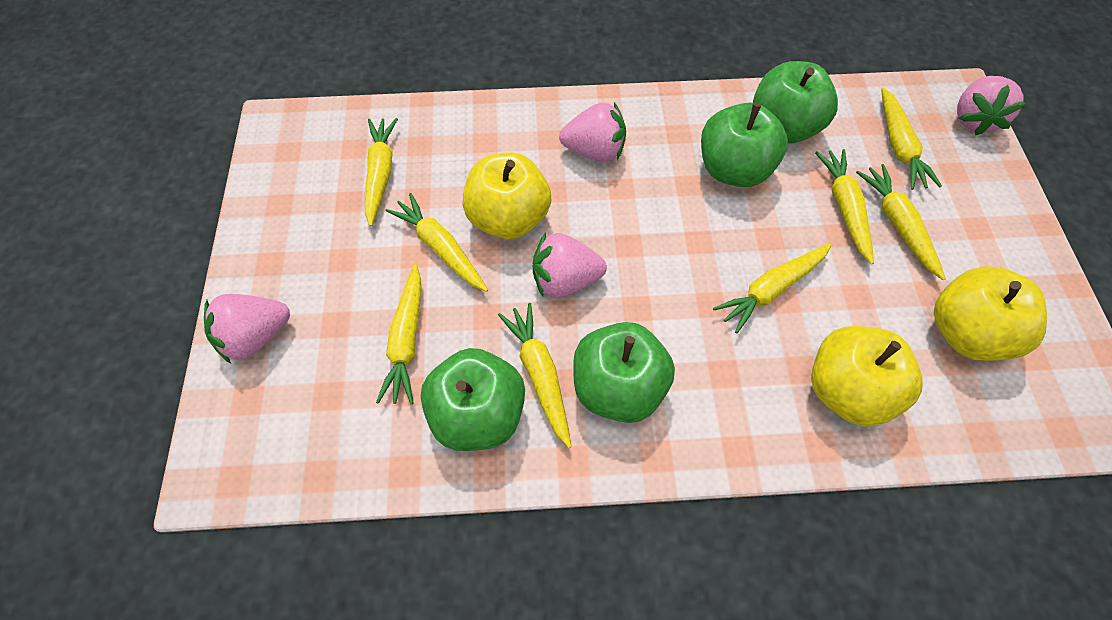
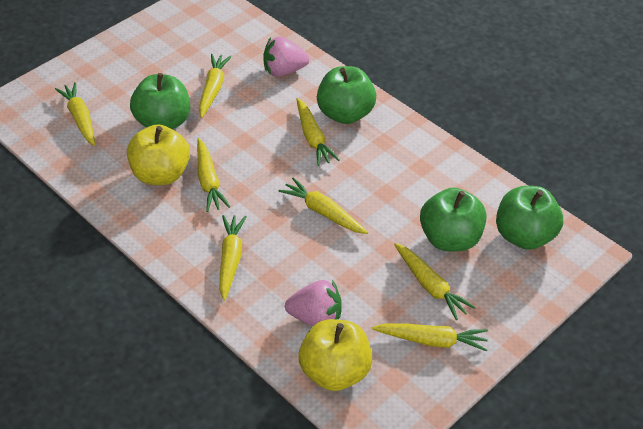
pink strawberry: 4 -> 2
yellow apple: 3 -> 2

